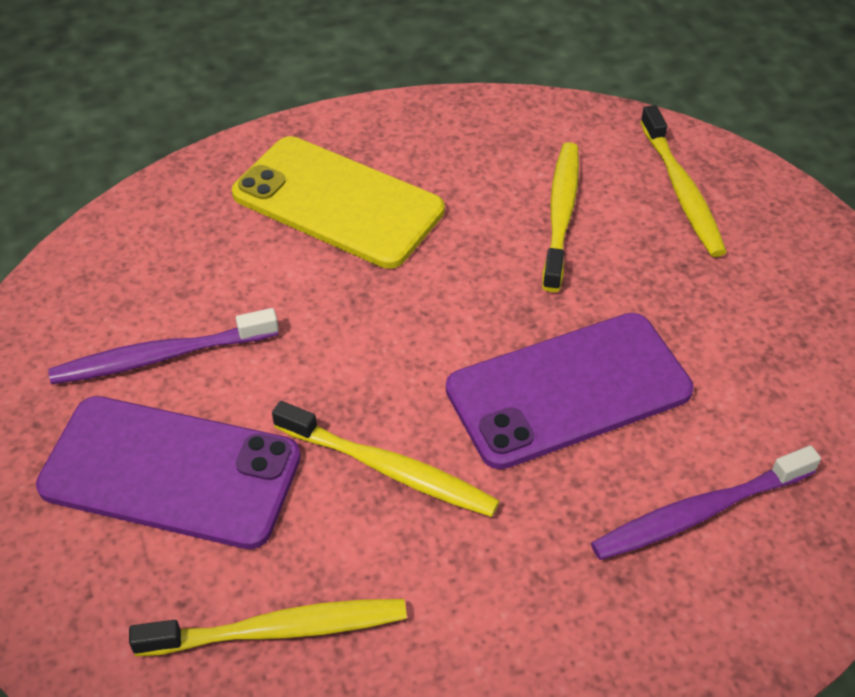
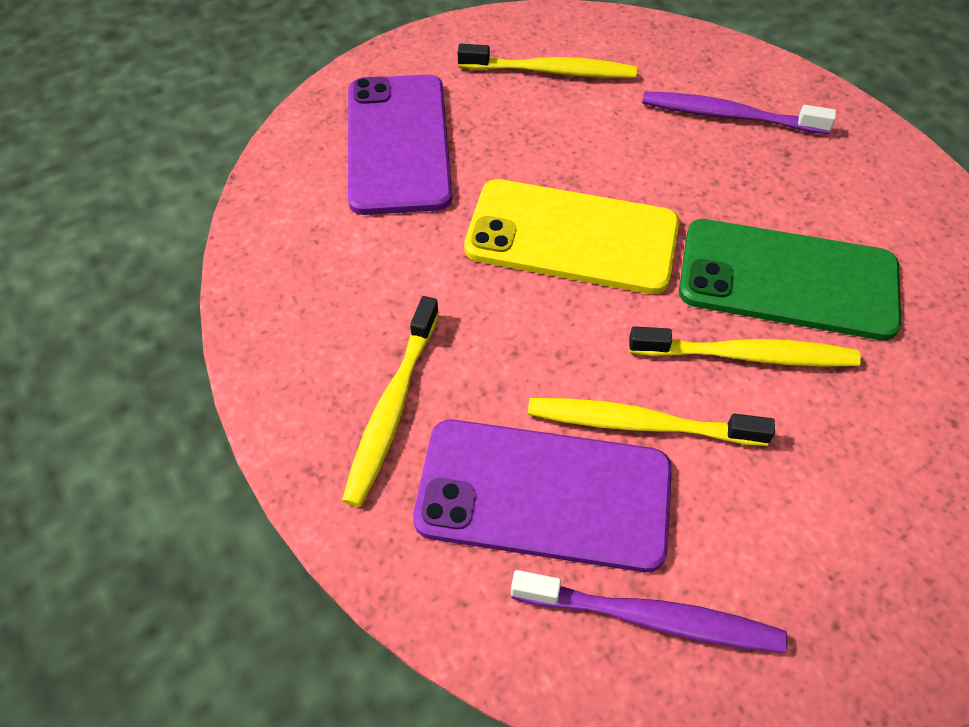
green phone: 0 -> 1

